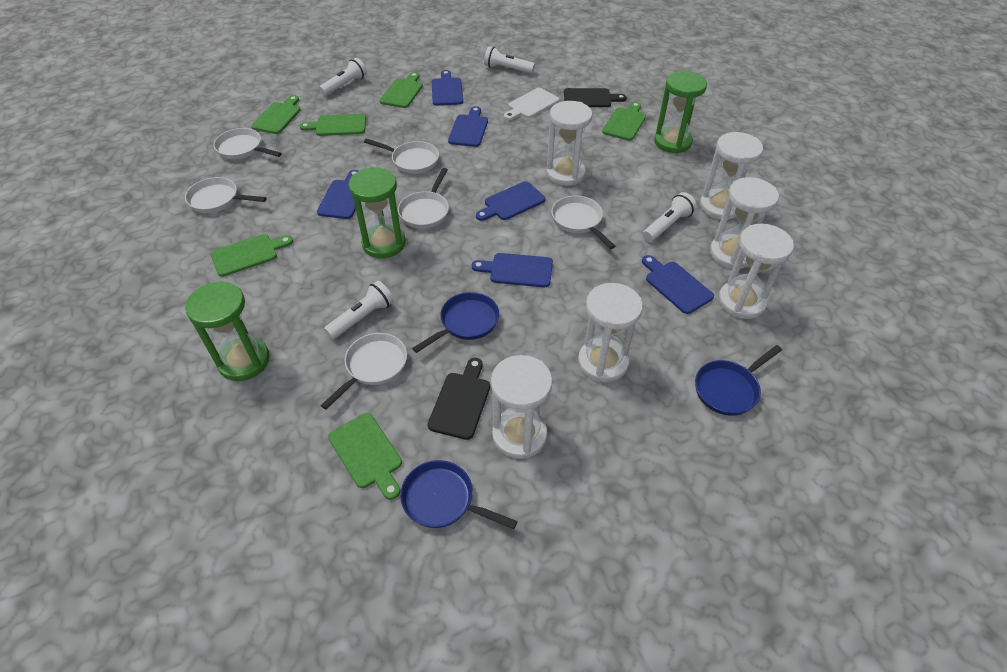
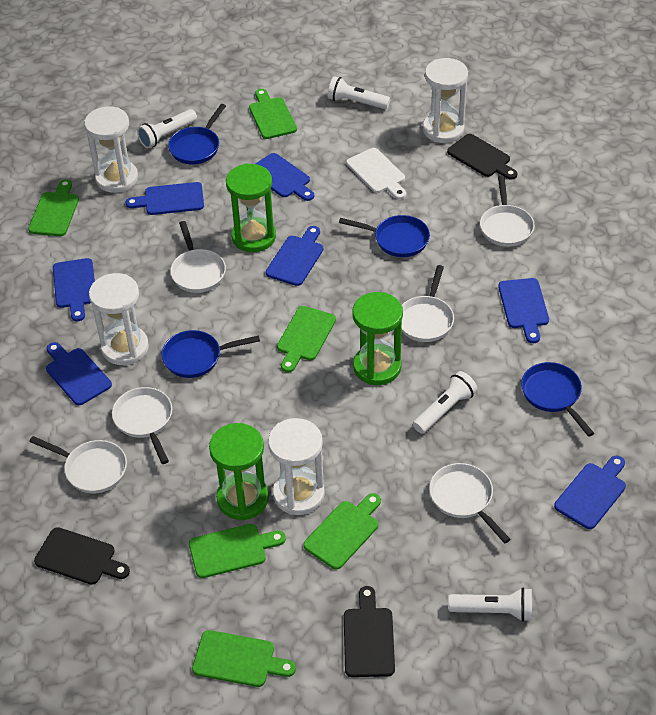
black cutting board: 2 -> 3
blue cutting board: 6 -> 7
blue pan: 3 -> 4
white hourglass: 6 -> 4

